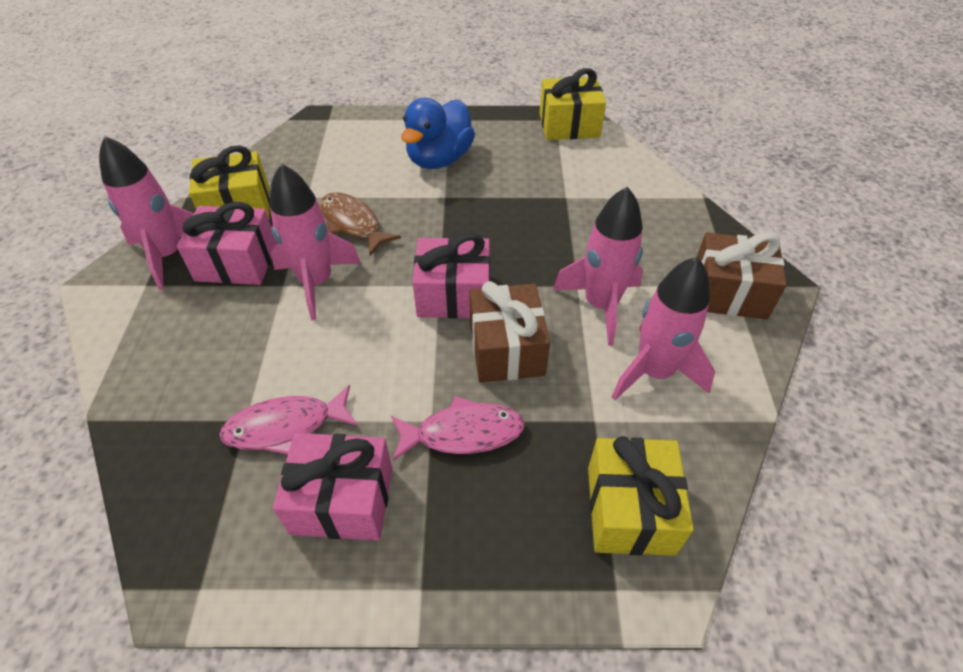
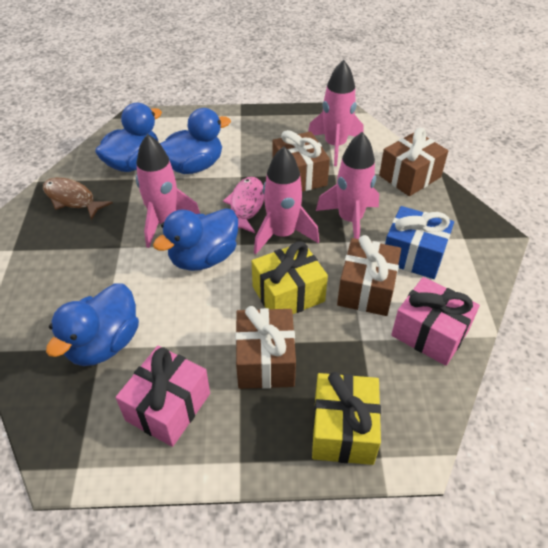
blue duck: 1 -> 4
blue gift: 0 -> 1
brown gift: 2 -> 4
pink fish: 2 -> 1
pink gift: 3 -> 2
yellow gift: 3 -> 2

